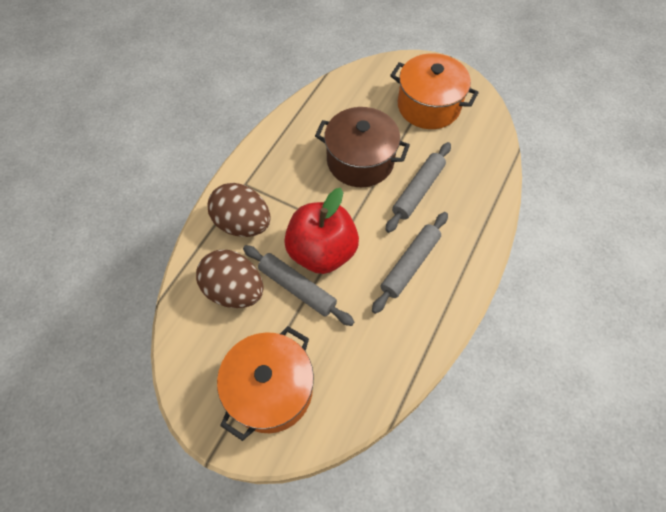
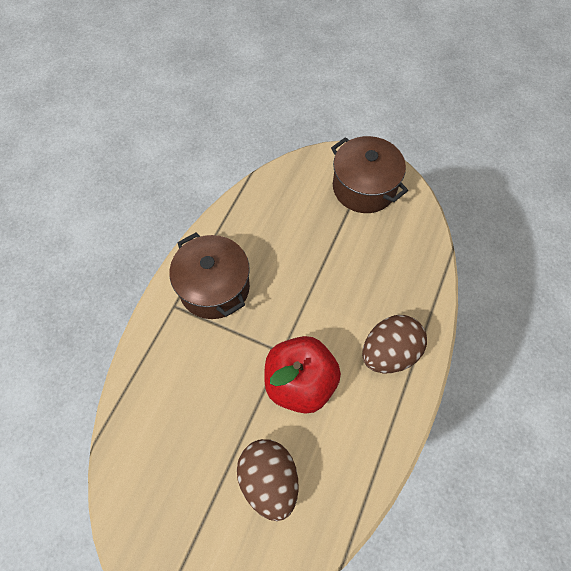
brown pot: 1 -> 2
grey rolling pin: 3 -> 0
orange pot: 2 -> 0

